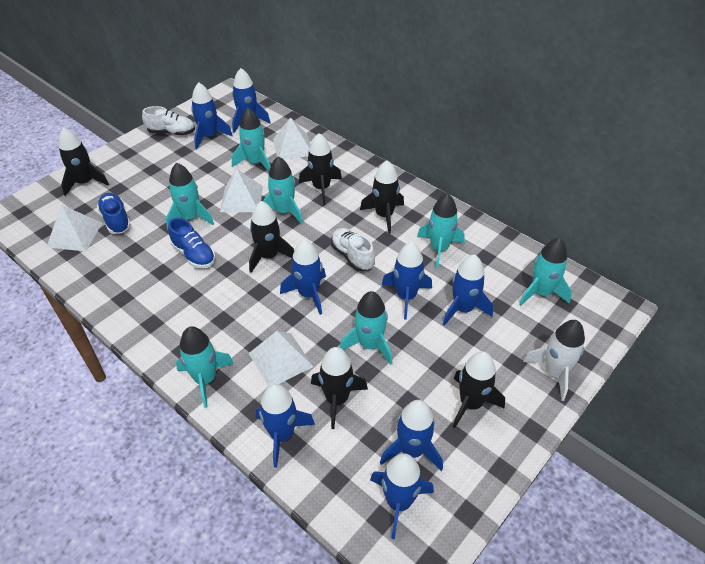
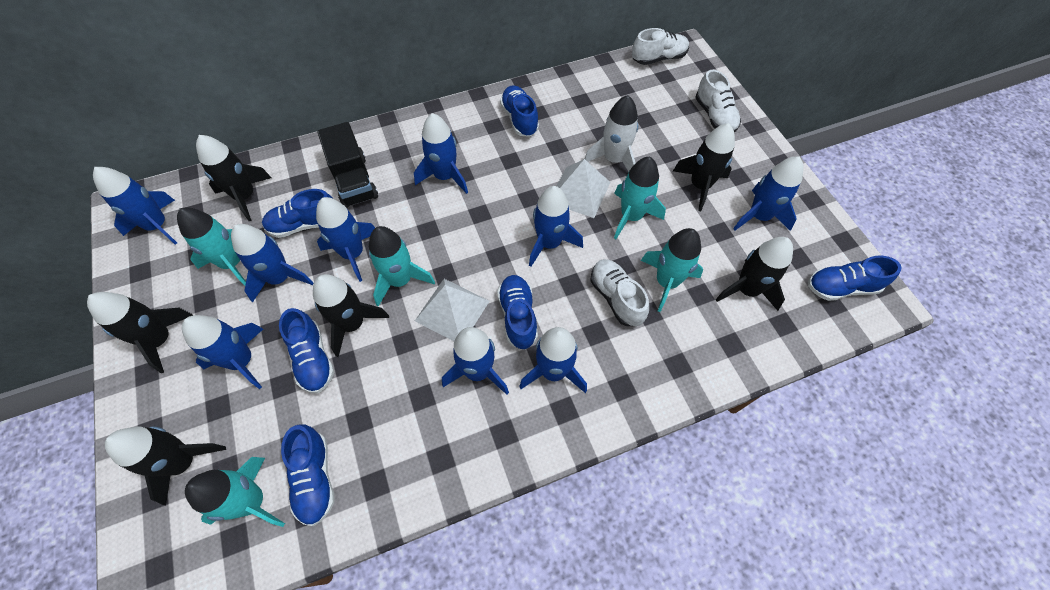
black truck: 0 -> 1
blue rocket: 8 -> 9
blue shoe: 2 -> 6
turquoise rocket: 7 -> 5
white pyramid: 4 -> 2
white shoe: 2 -> 3

